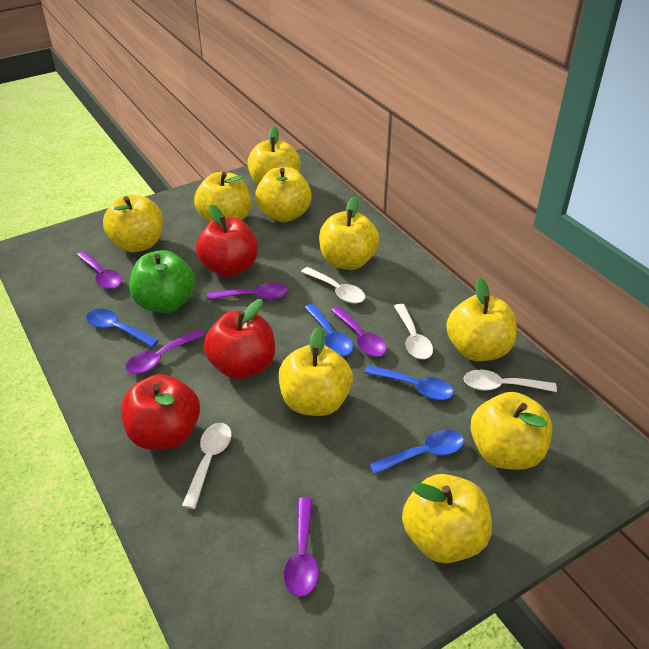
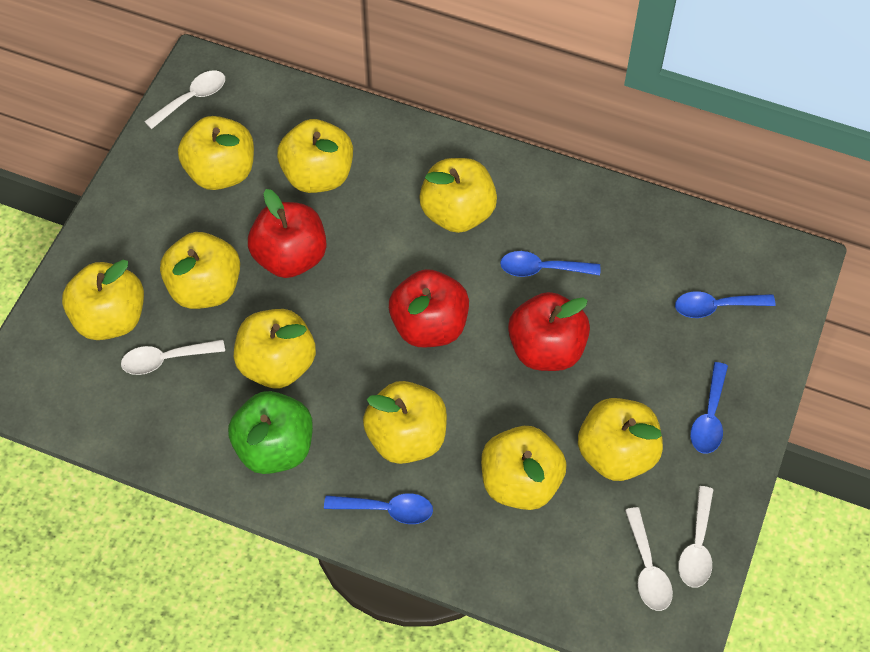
purple spoon: 5 -> 0

